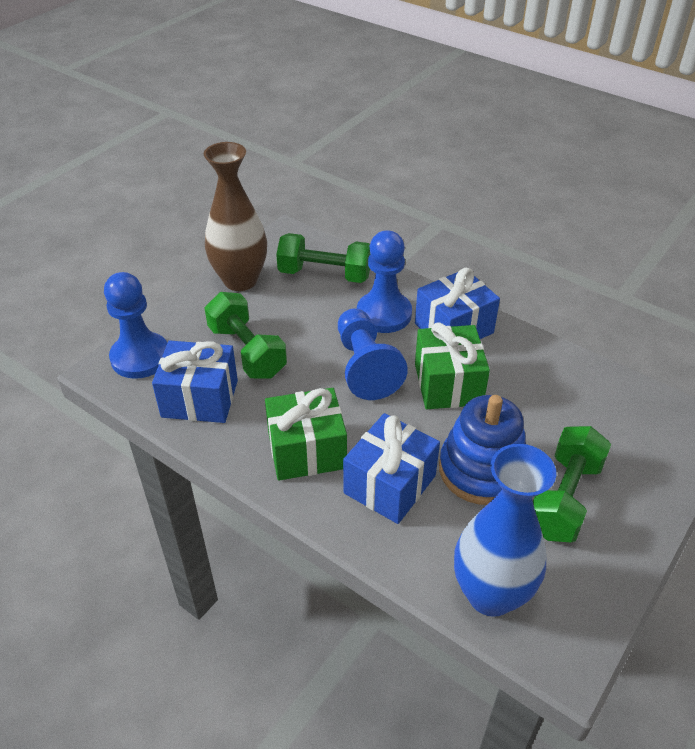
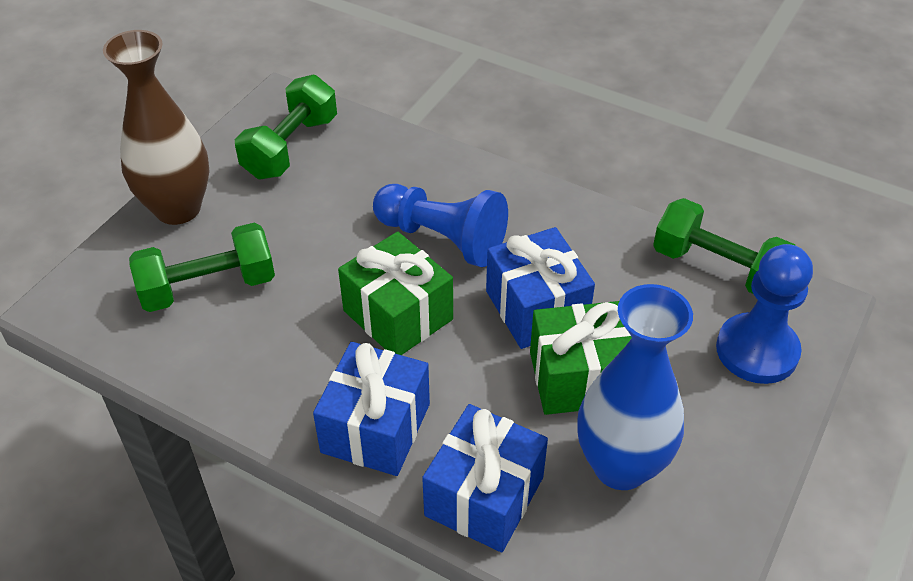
blue pawn: 3 -> 2
blue stacking toy: 1 -> 0

